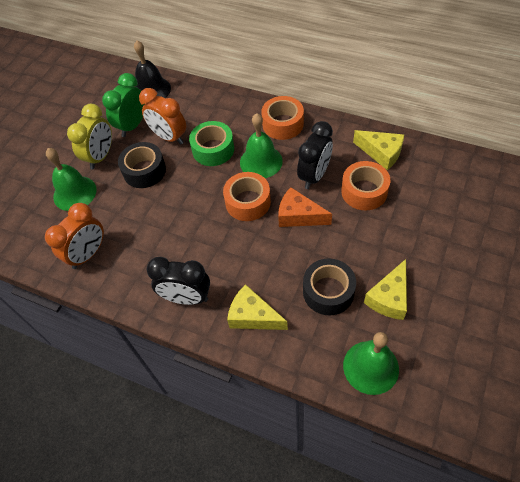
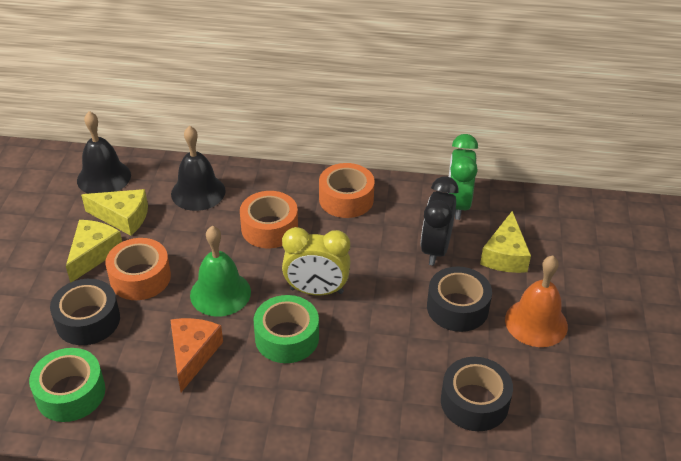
black bell: 1 -> 2
black clock: 2 -> 1
black tape: 2 -> 3
green bell: 3 -> 1
green tape: 1 -> 2
orange bell: 0 -> 1
orange clock: 2 -> 0

